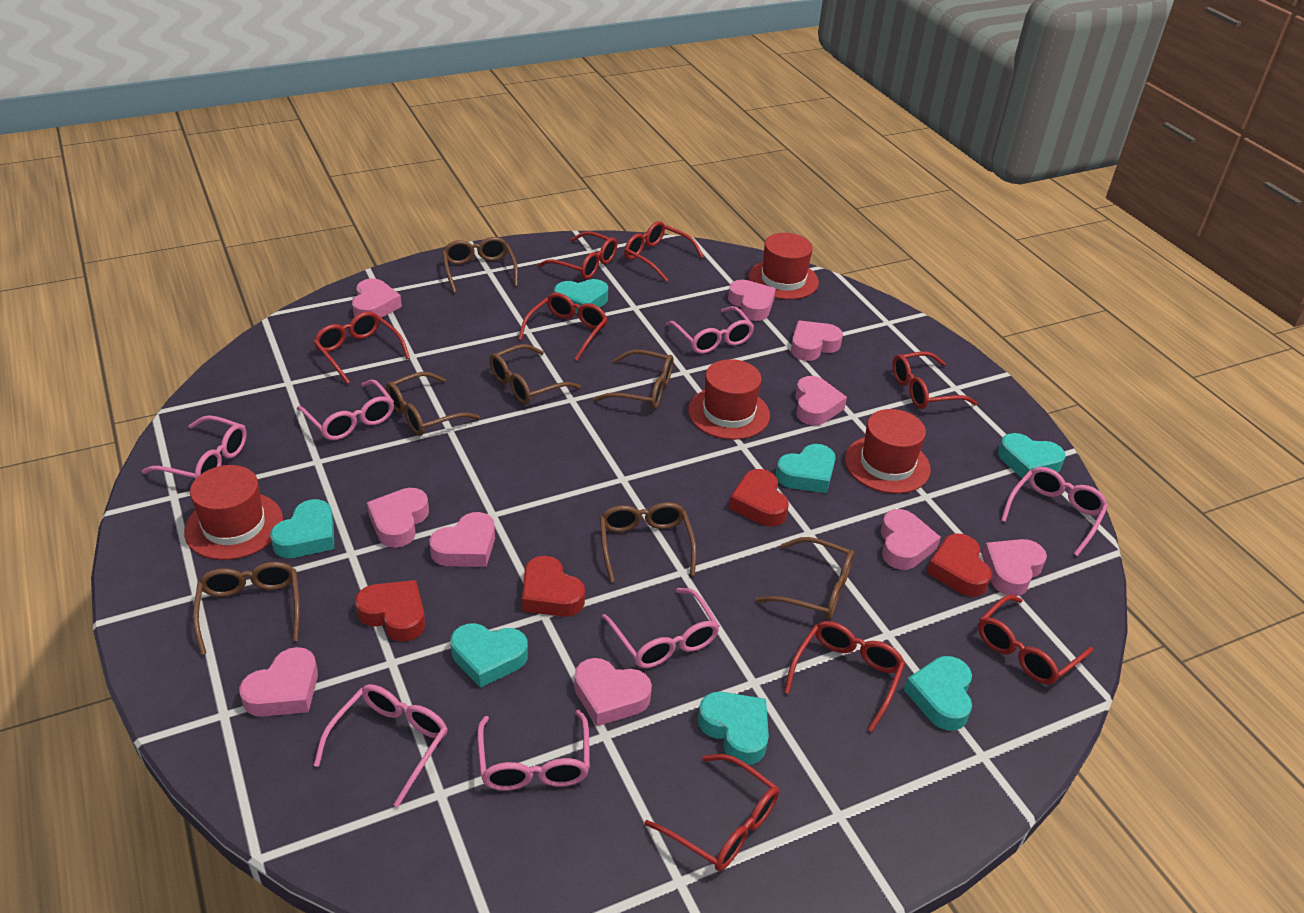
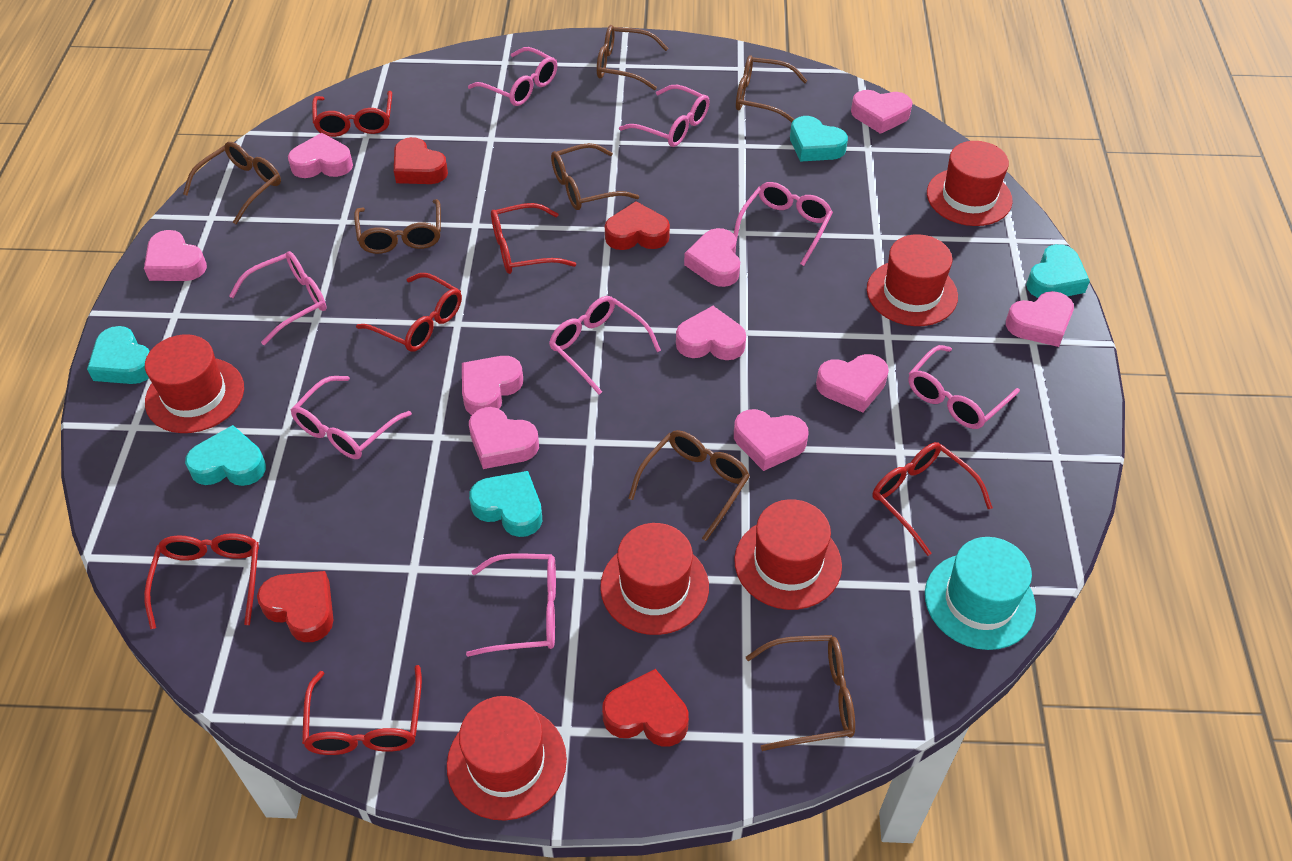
pink glasses: 7 -> 8
red glasses: 8 -> 6
red hat: 4 -> 6
turquoise hat: 0 -> 1
turquoise heart: 7 -> 5

